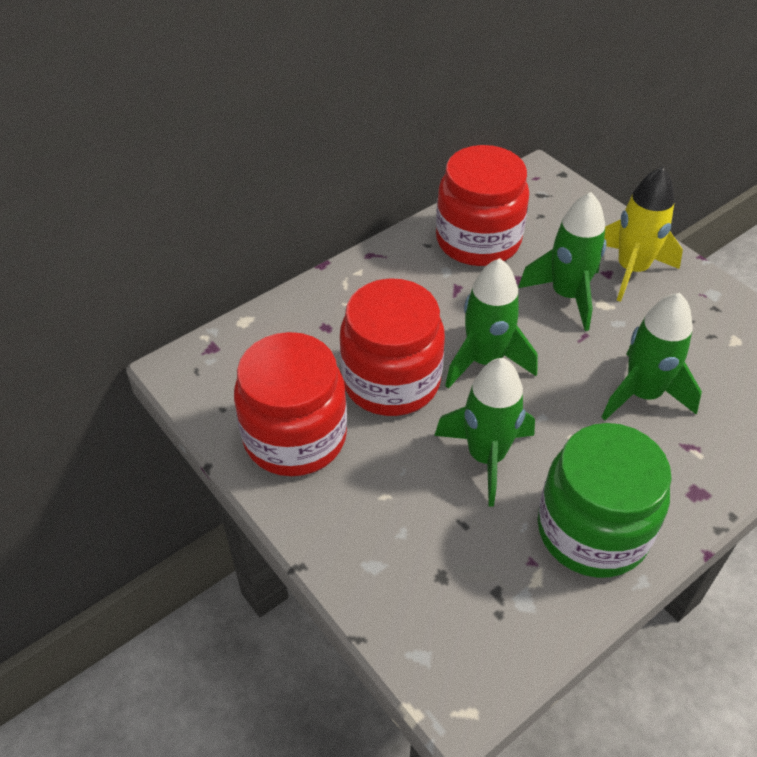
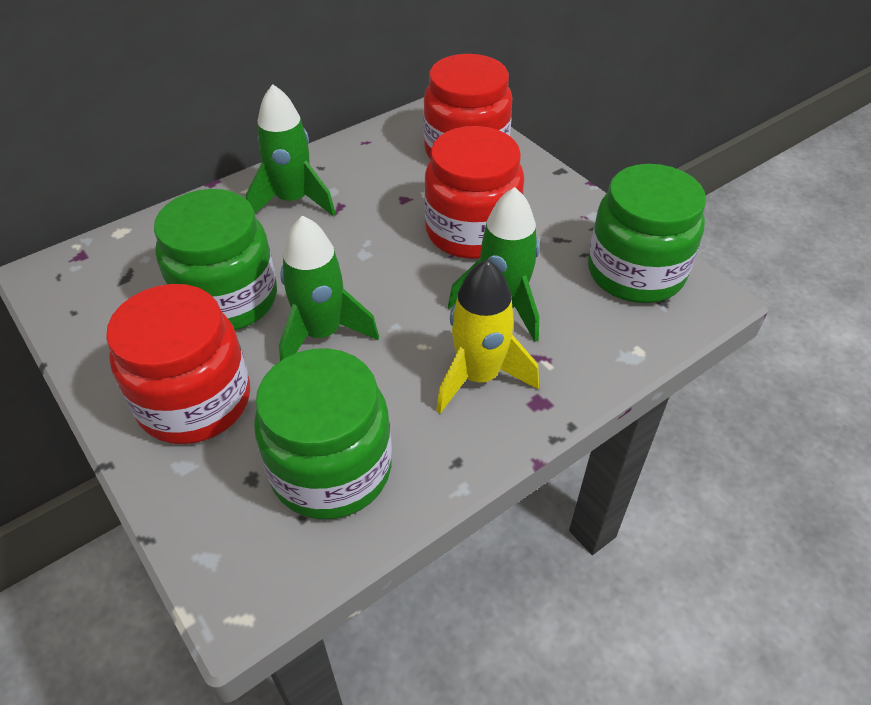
green jar: 1 -> 3
green rocket: 4 -> 3

